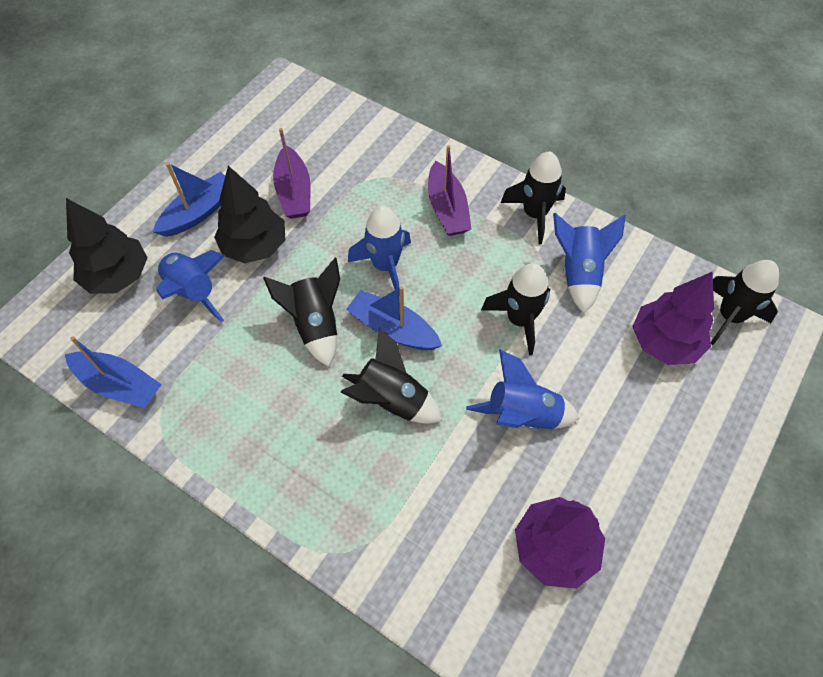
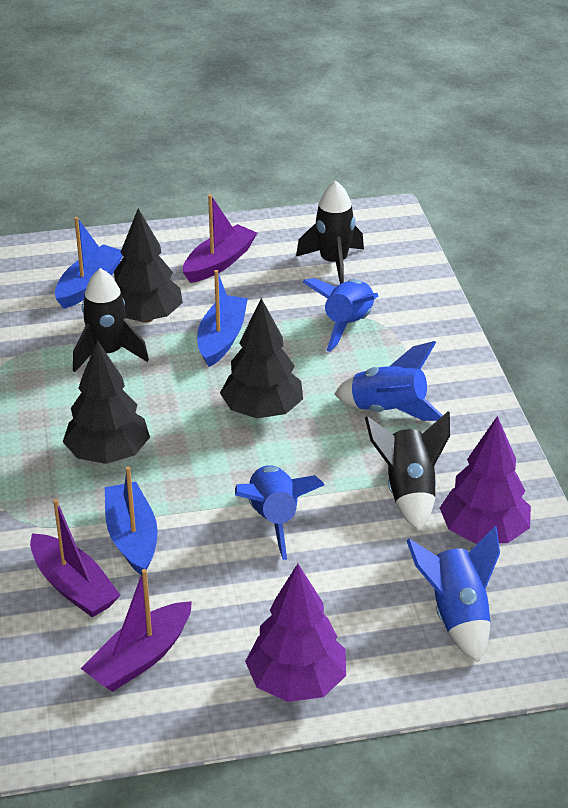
black rocket: 5 -> 3
black tree: 2 -> 3
purple boat: 2 -> 3

